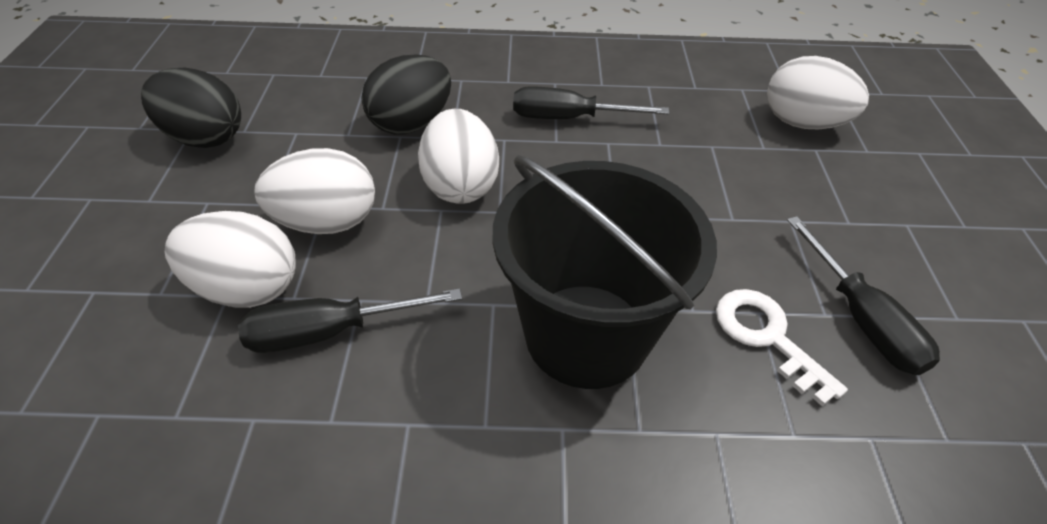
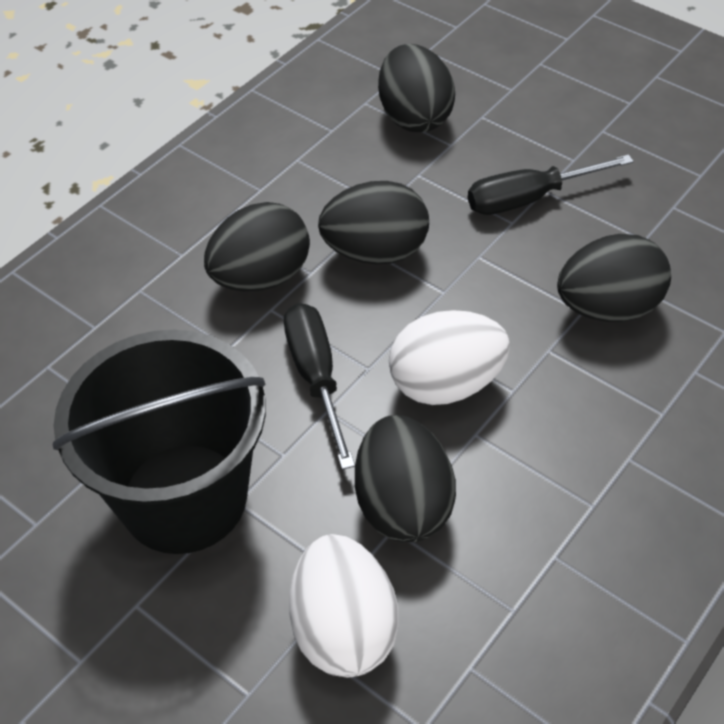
black egg: 2 -> 5
black screwdriver: 3 -> 2
white egg: 4 -> 2
white key: 1 -> 0

